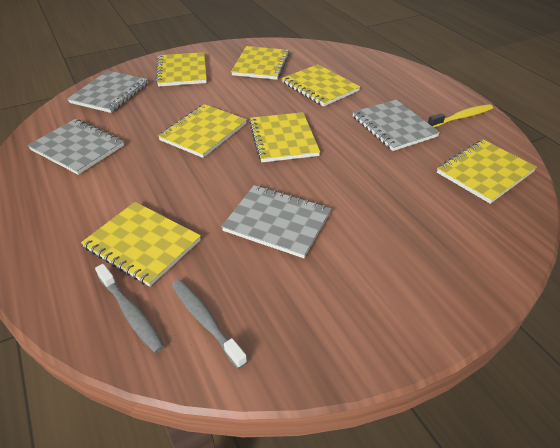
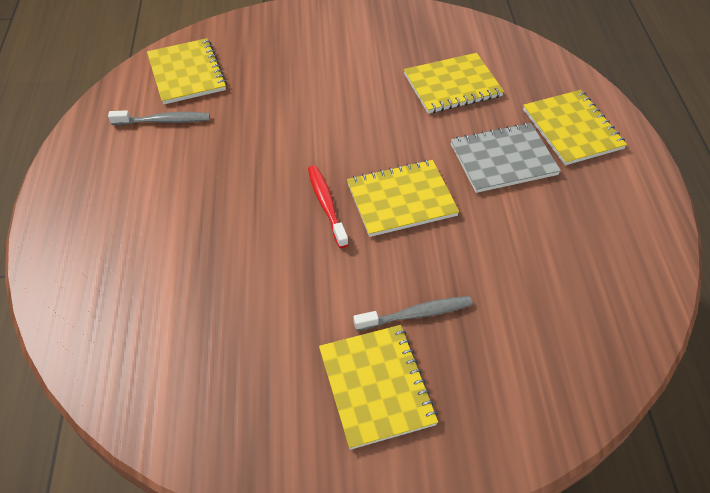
grey notebook: 4 -> 1
red toothbrush: 0 -> 1
yellow notebook: 7 -> 5
yellow toothbrush: 1 -> 0

